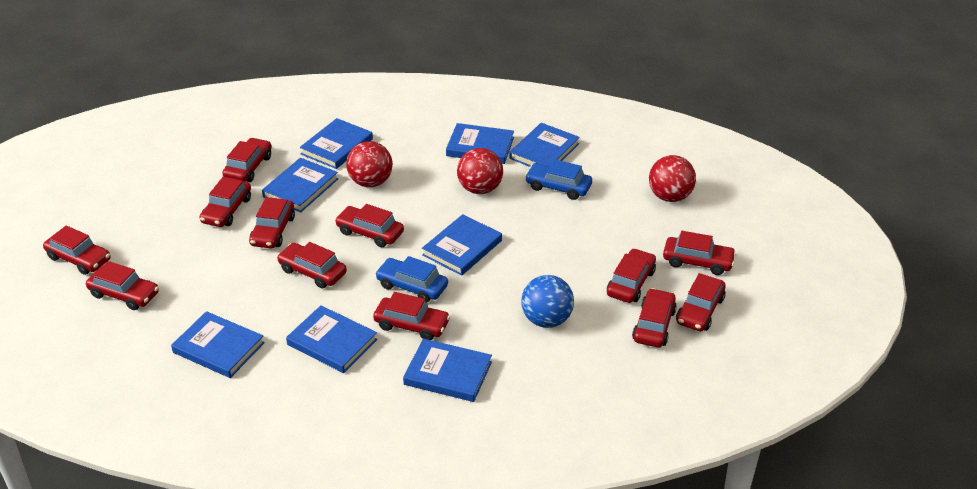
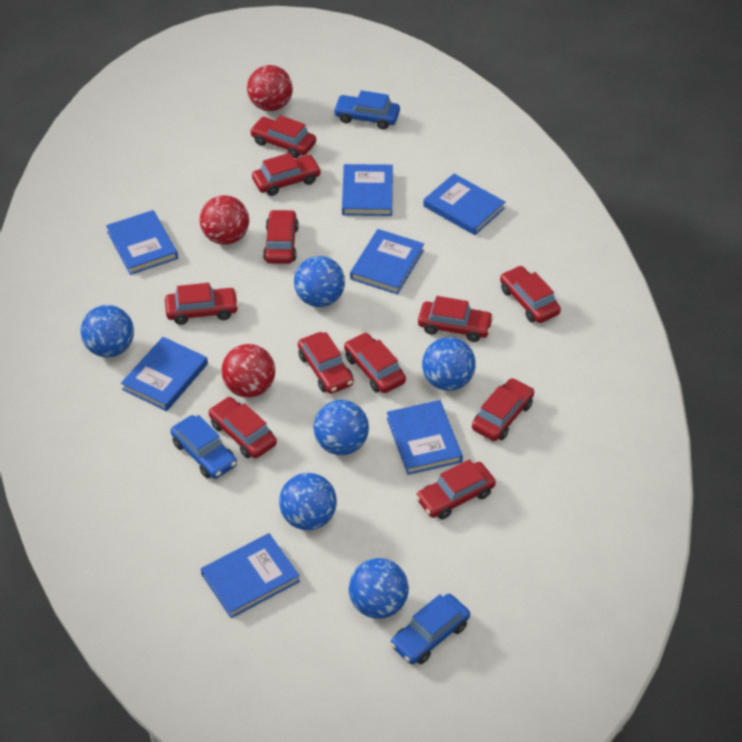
blue ball: 1 -> 6
blue book: 8 -> 7
blue car: 2 -> 3
red car: 12 -> 11

